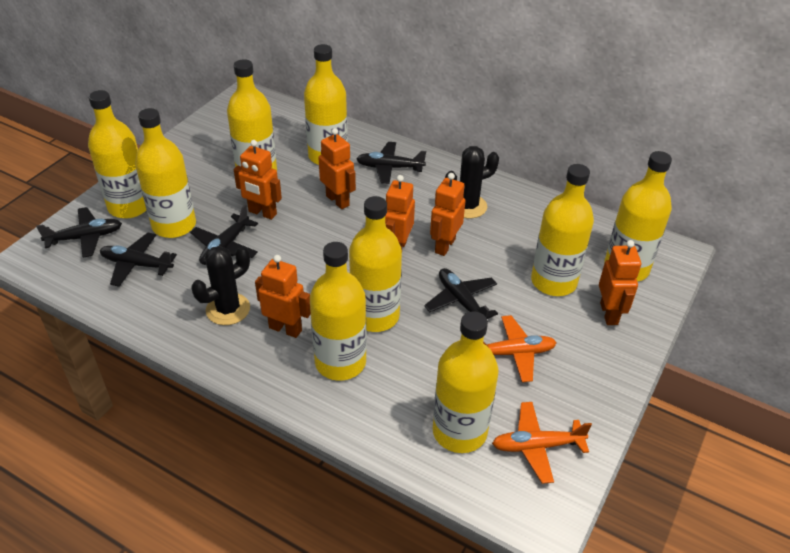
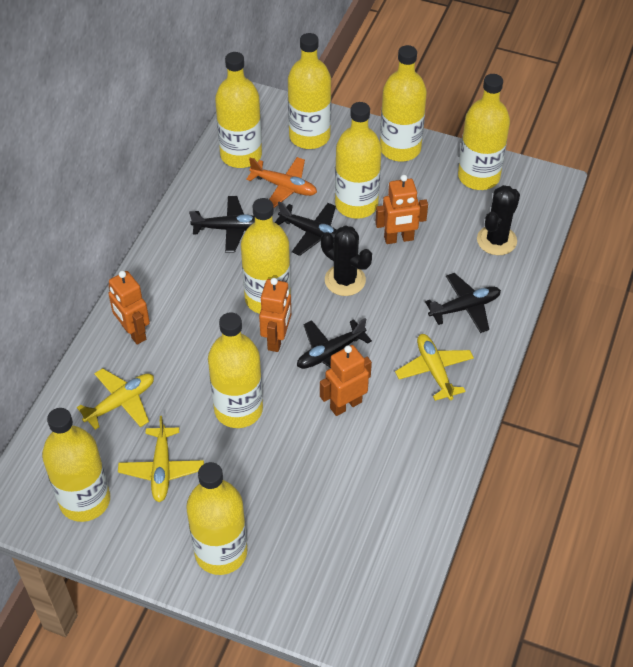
black plane: 5 -> 4
orange plane: 2 -> 1
orange robot: 6 -> 4
yellow plane: 0 -> 3

